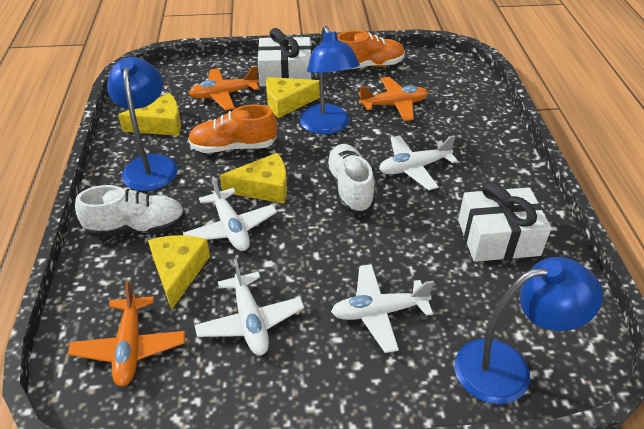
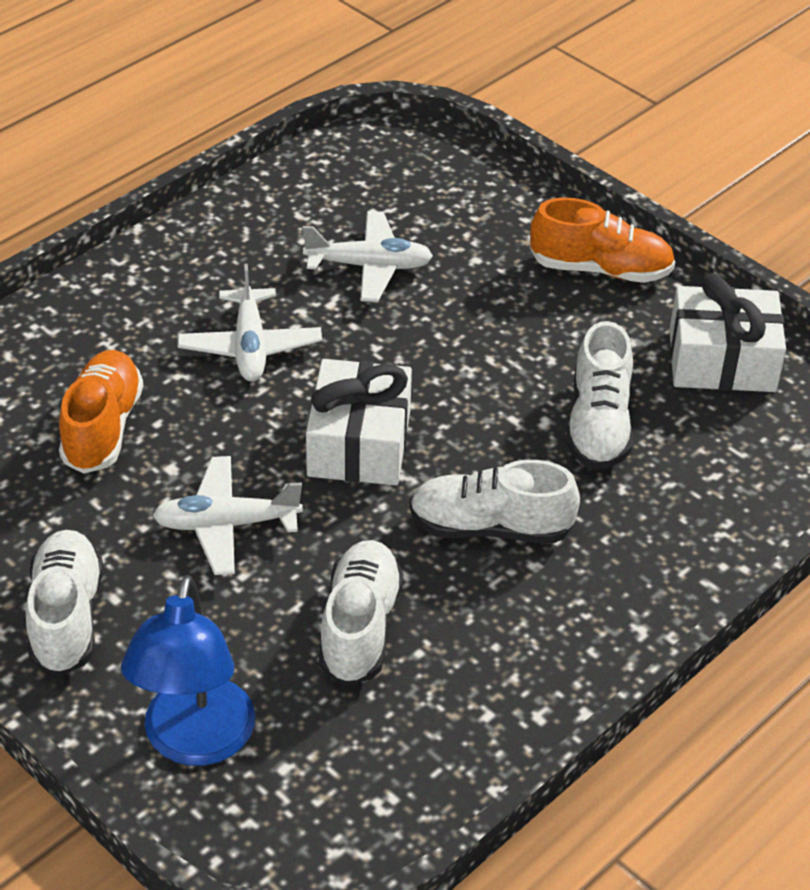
blue lamp: 3 -> 1
orange plane: 3 -> 0
white plane: 4 -> 3
white shoe: 2 -> 4
yellow cheese: 4 -> 0

